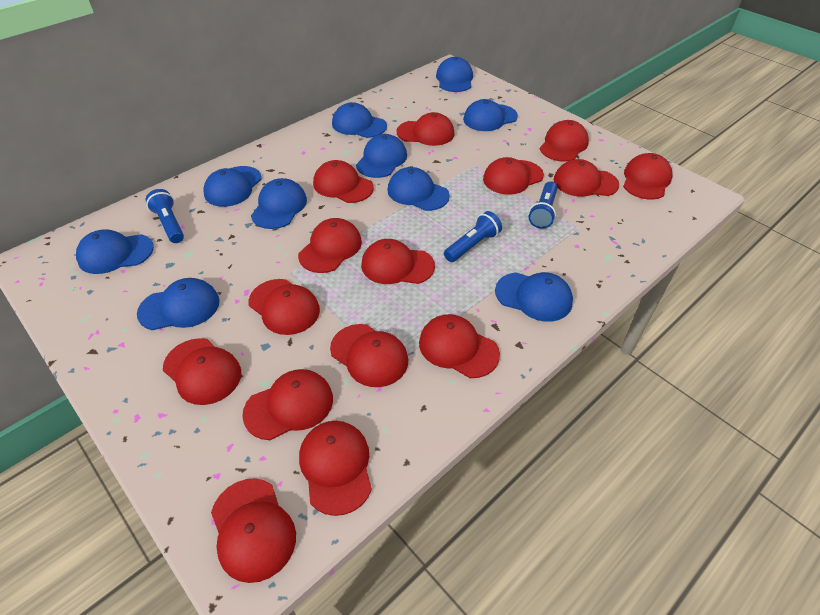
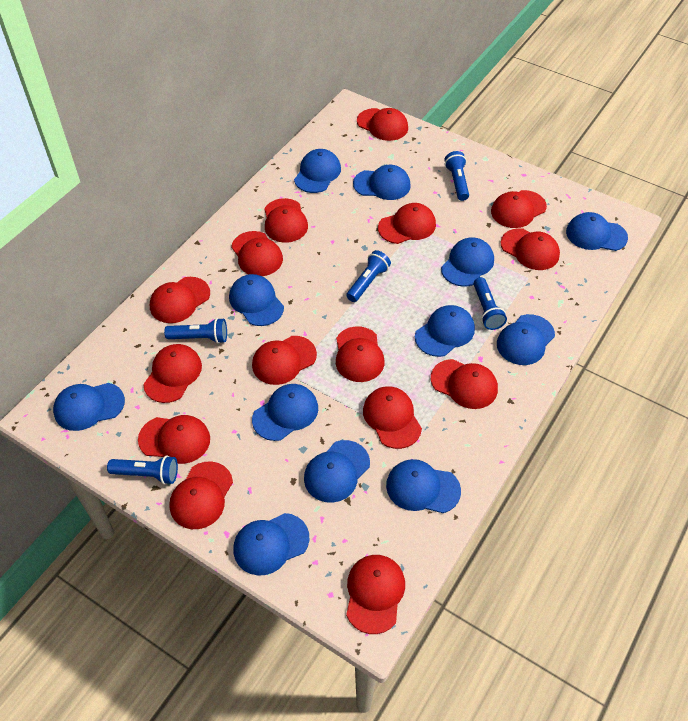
blue cap: 10 -> 12
blue flashlight: 3 -> 5

